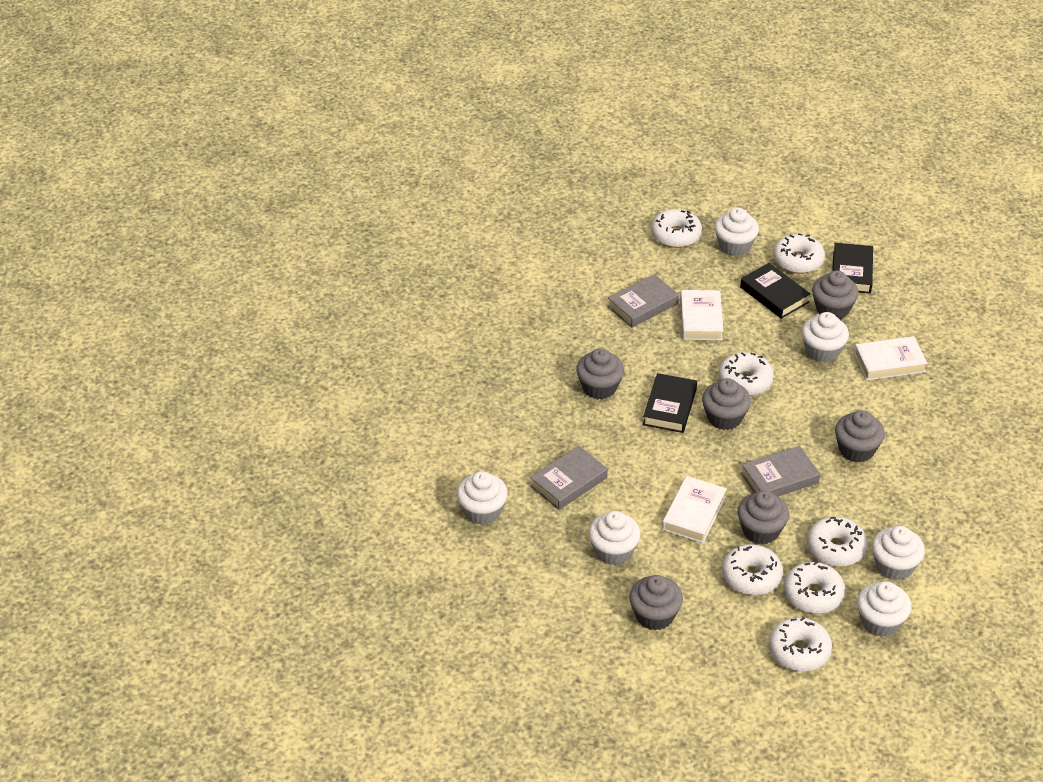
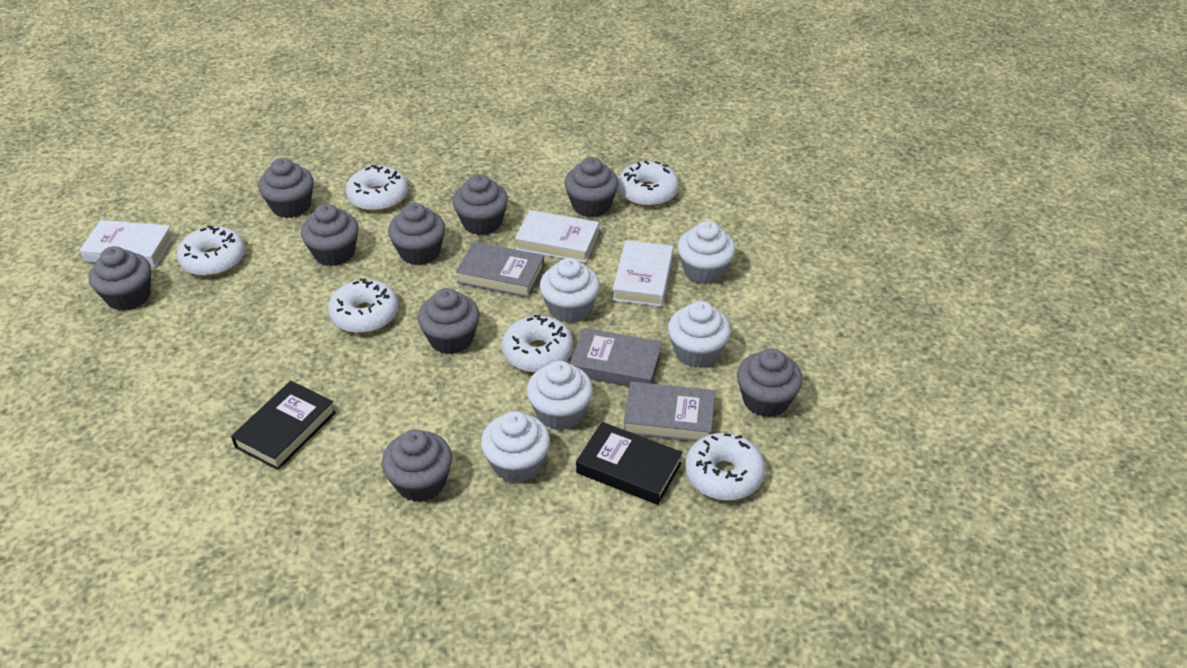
black book: 3 -> 2
grey cupcake: 6 -> 9
white cupcake: 6 -> 5
white donut: 7 -> 6

